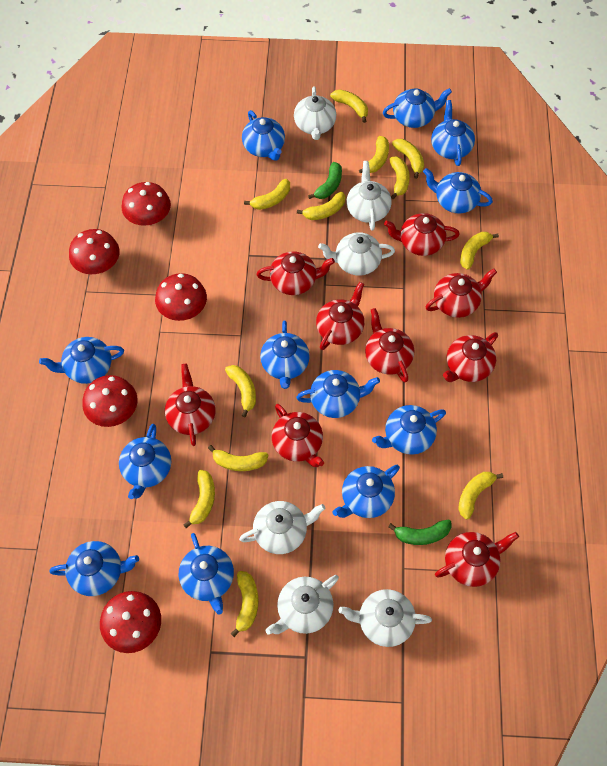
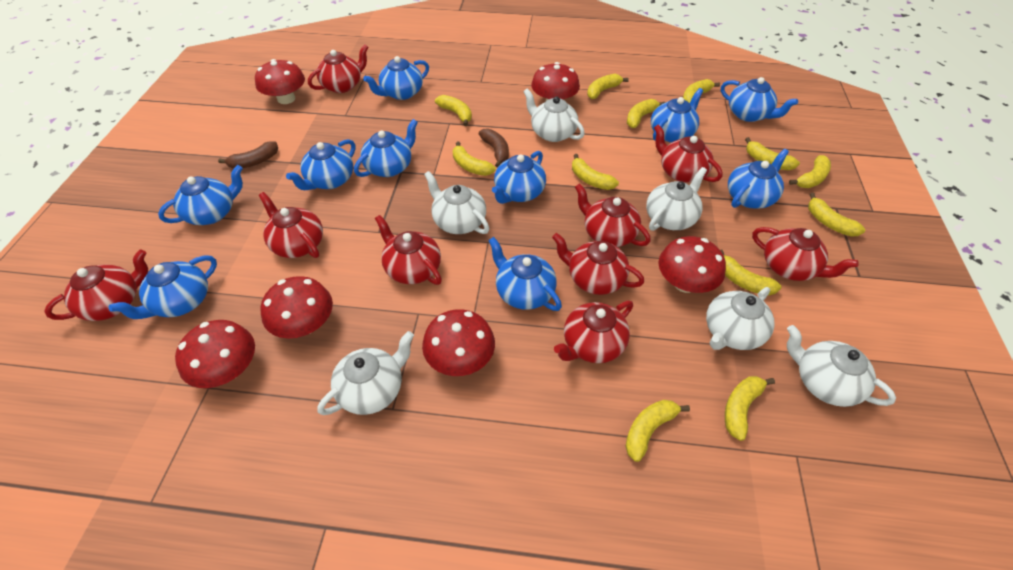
blue teapot: 12 -> 10
brown banana: 0 -> 2
green banana: 2 -> 0
red mushroom: 5 -> 6

